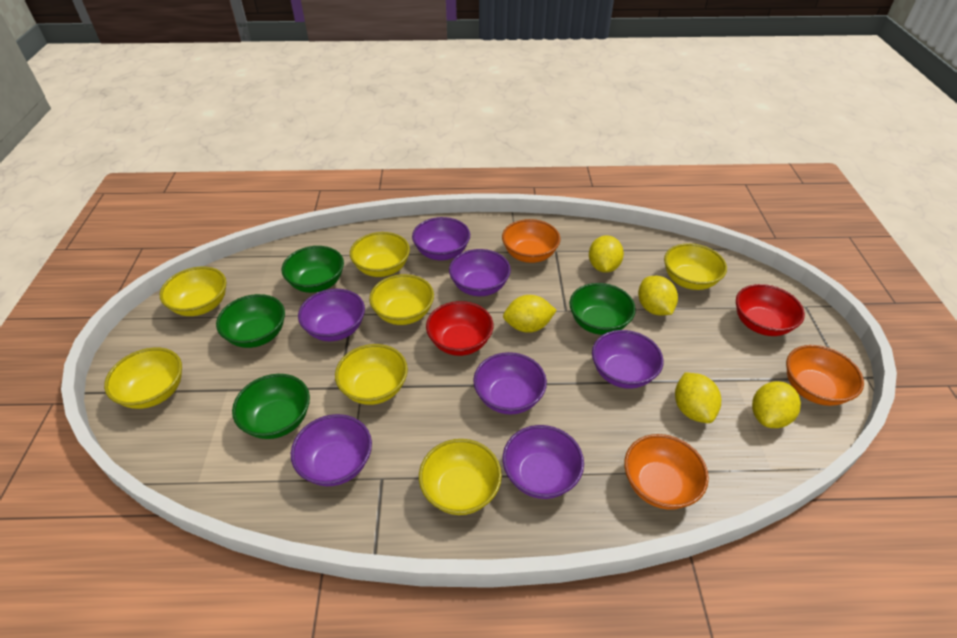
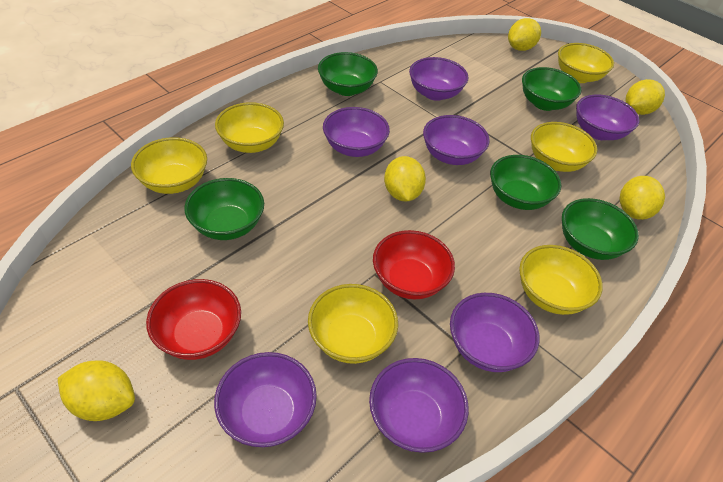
green bowl: 4 -> 5
orange bowl: 3 -> 0
yellow bowl: 7 -> 6

